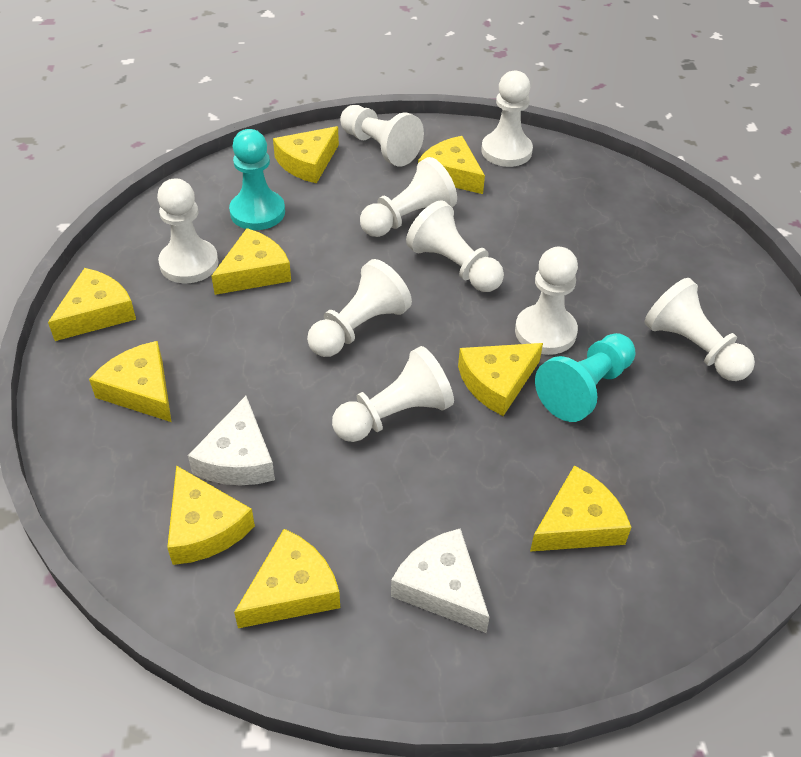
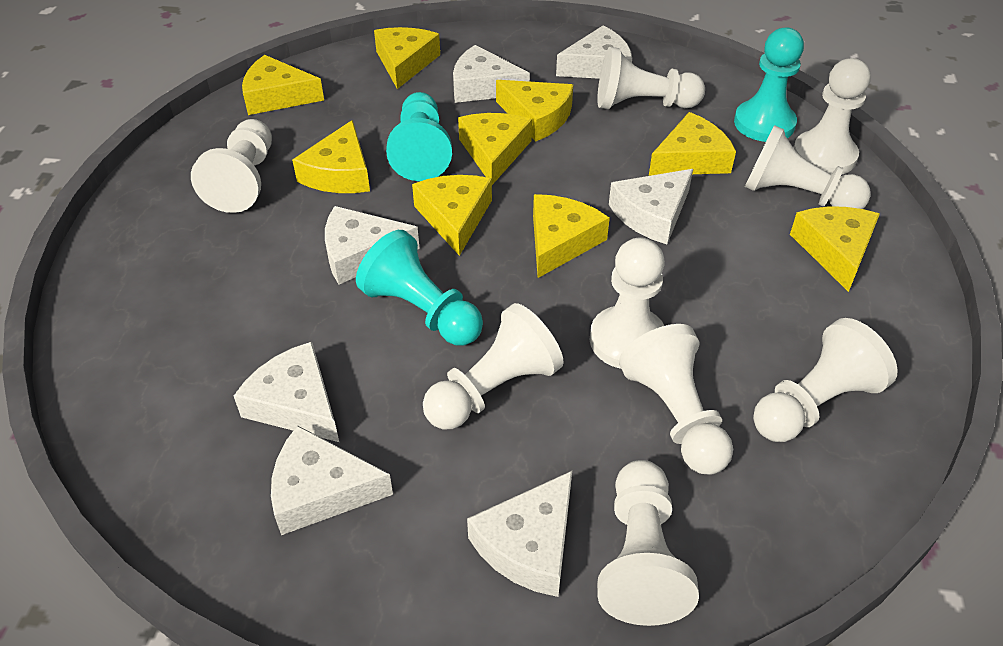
turquoise pawn: 2 -> 3
white cheese: 2 -> 7

